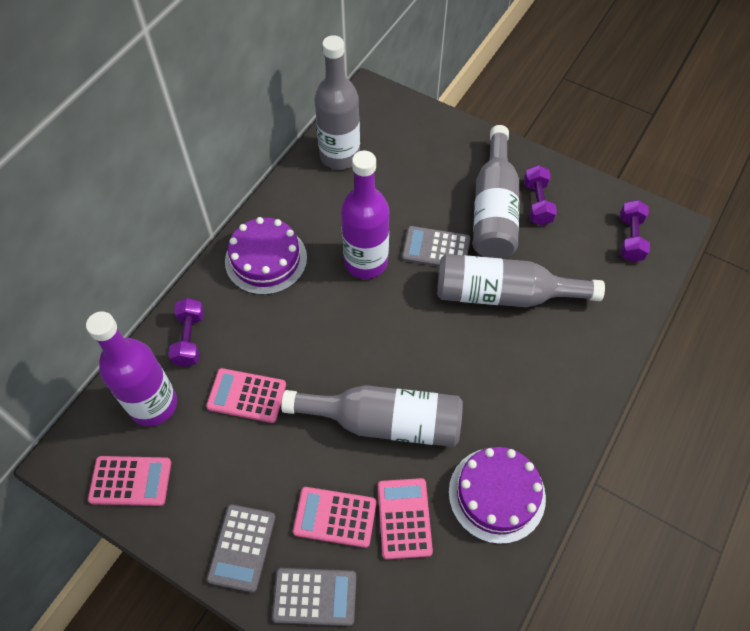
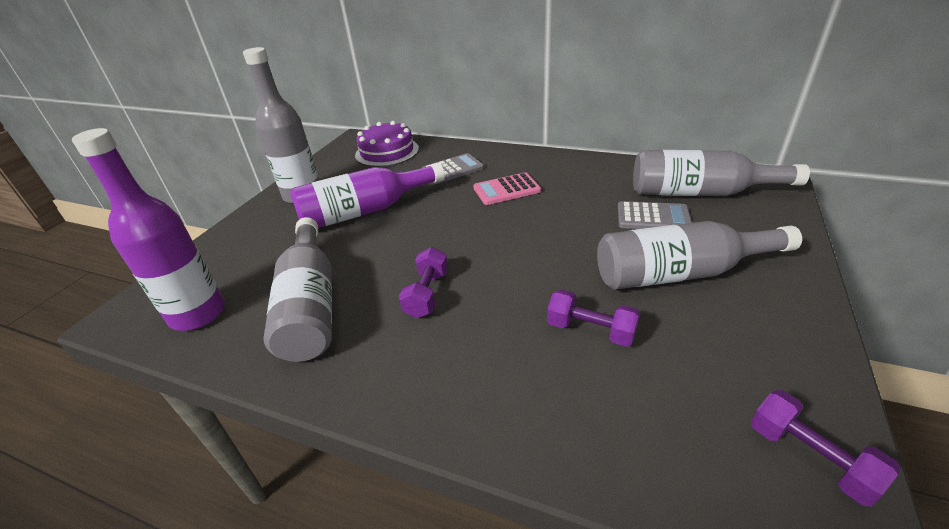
grey calculator: 3 -> 2
pink calculator: 4 -> 1
purple cake: 2 -> 1

